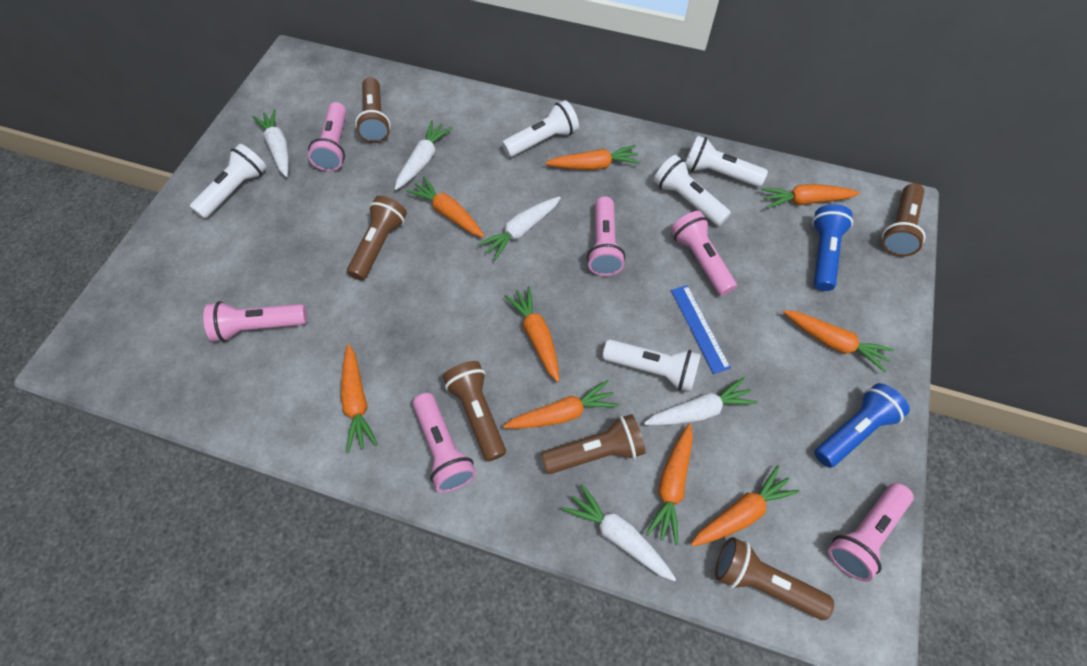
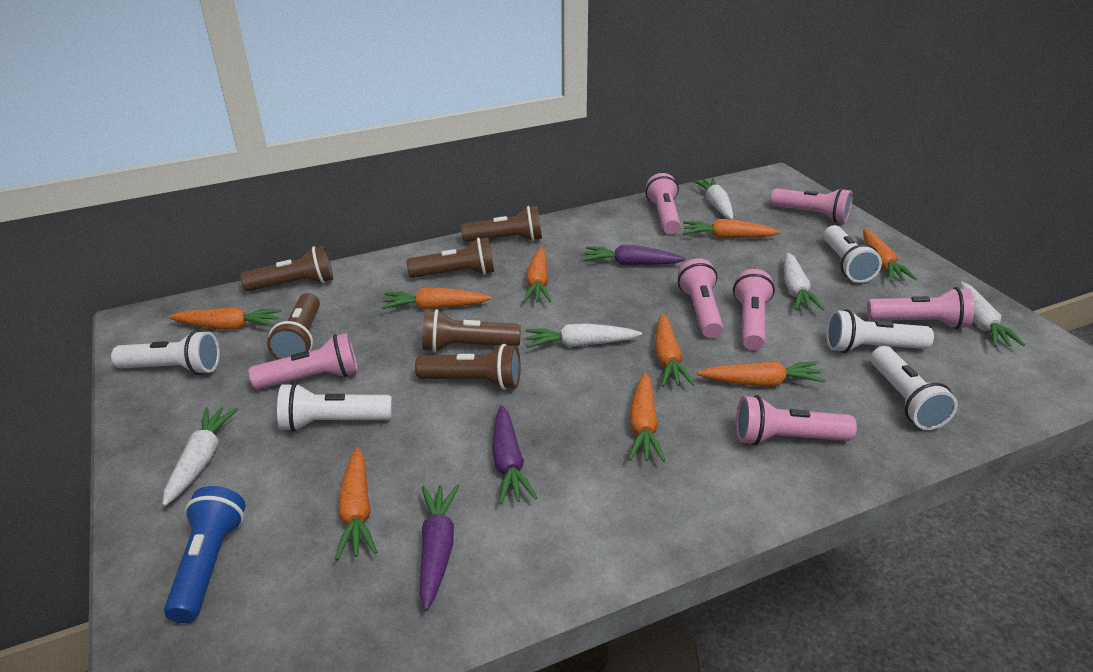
blue flashlight: 2 -> 1
blue ruler: 1 -> 0
pink flashlight: 6 -> 7
purple carrot: 0 -> 3

